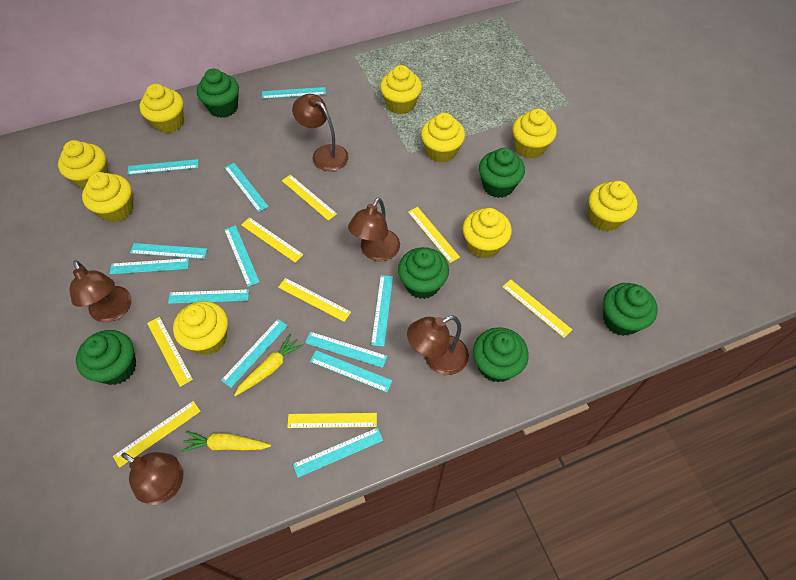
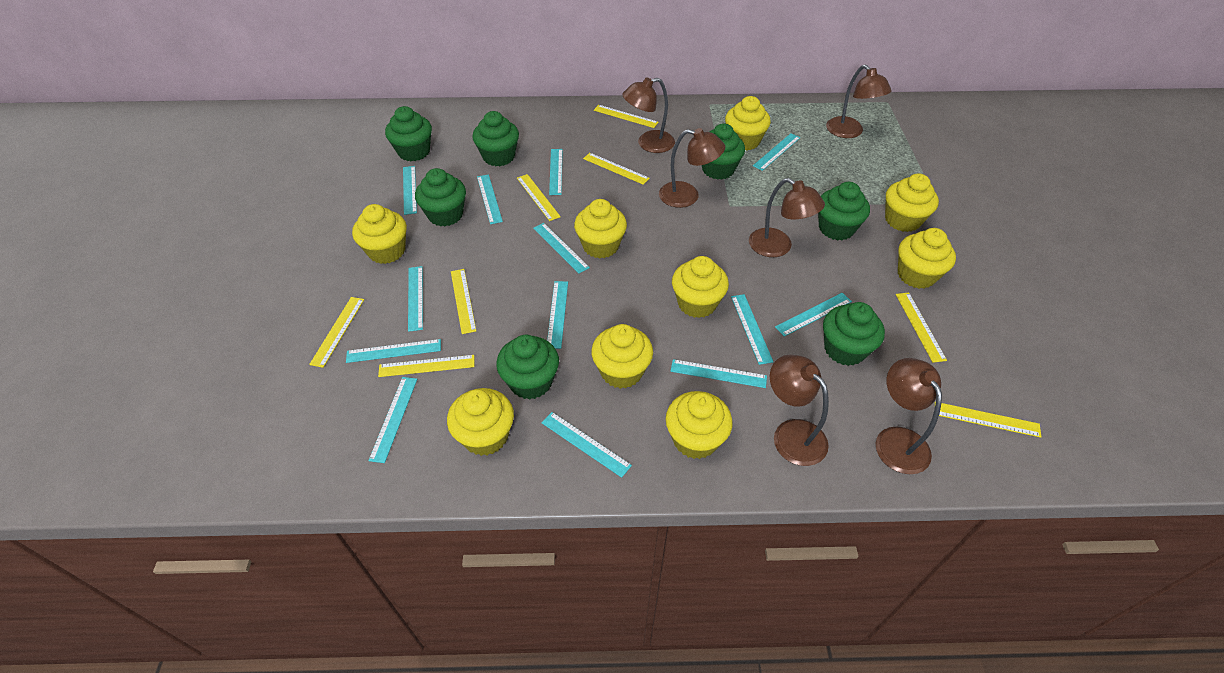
brown lamp: 5 -> 6
green cupcake: 6 -> 7
turquoise ruler: 12 -> 13
yellow carrot: 2 -> 0

